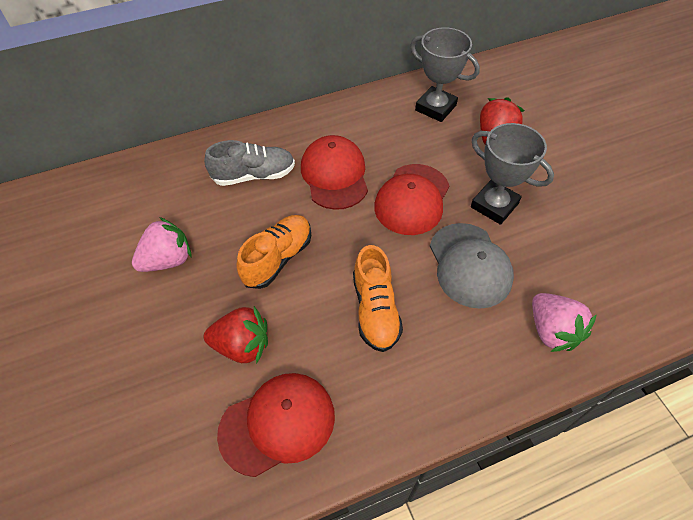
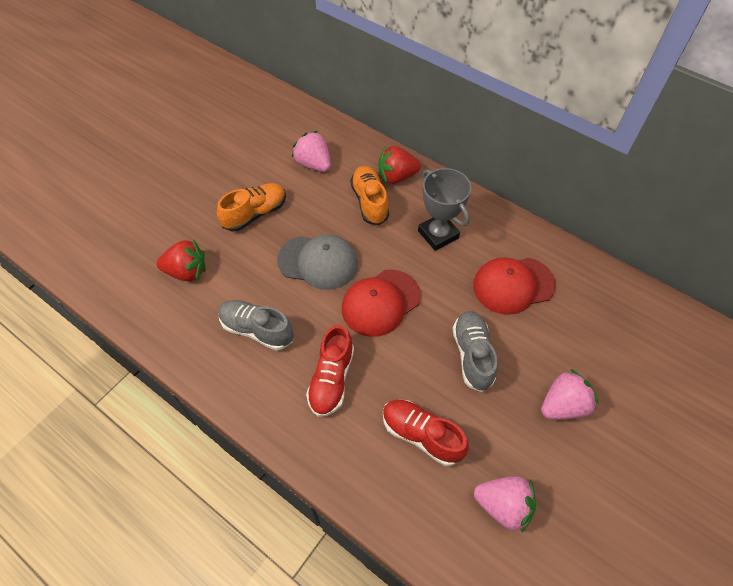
grey shoe: 1 -> 2
grey trophy: 2 -> 1
pink strawberry: 2 -> 3
red cap: 3 -> 2
red shoe: 0 -> 2

